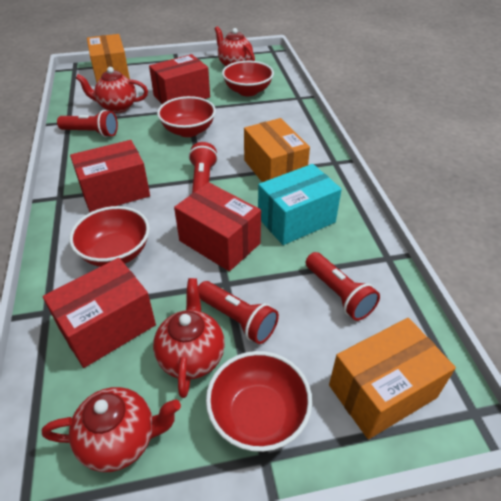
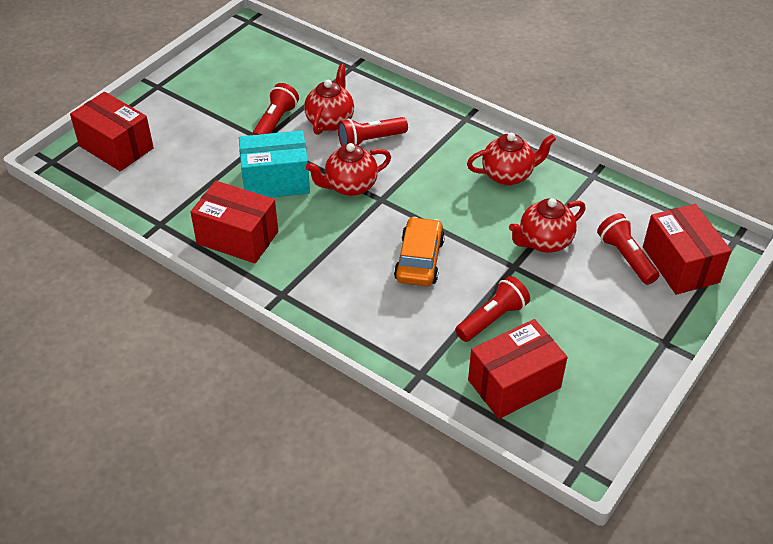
orange box: 3 -> 0
orange car: 0 -> 1
red bowl: 4 -> 0

